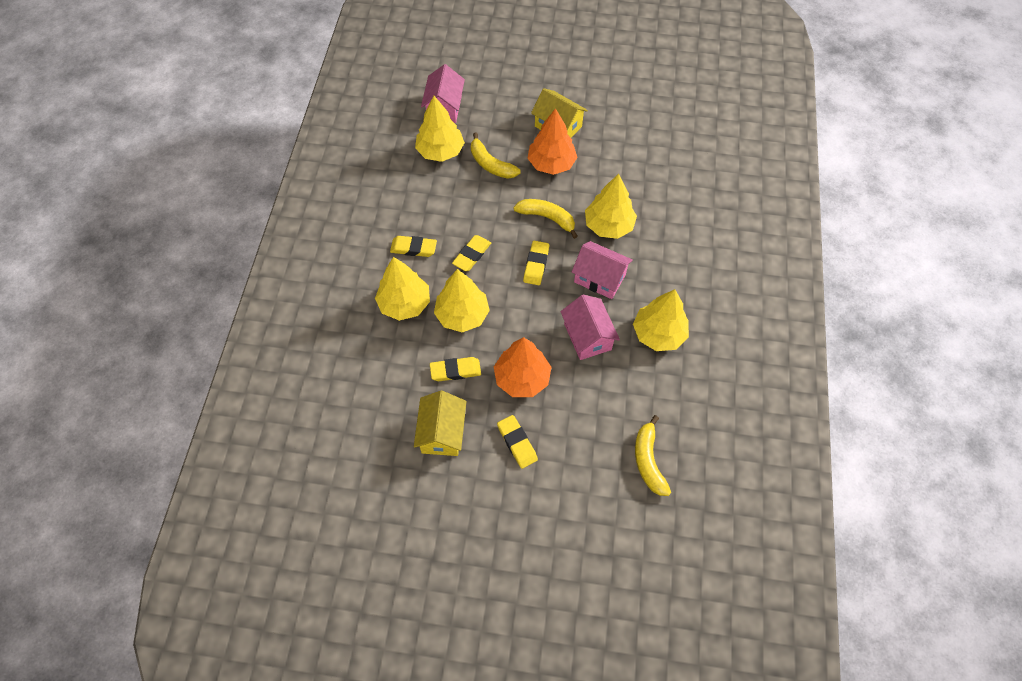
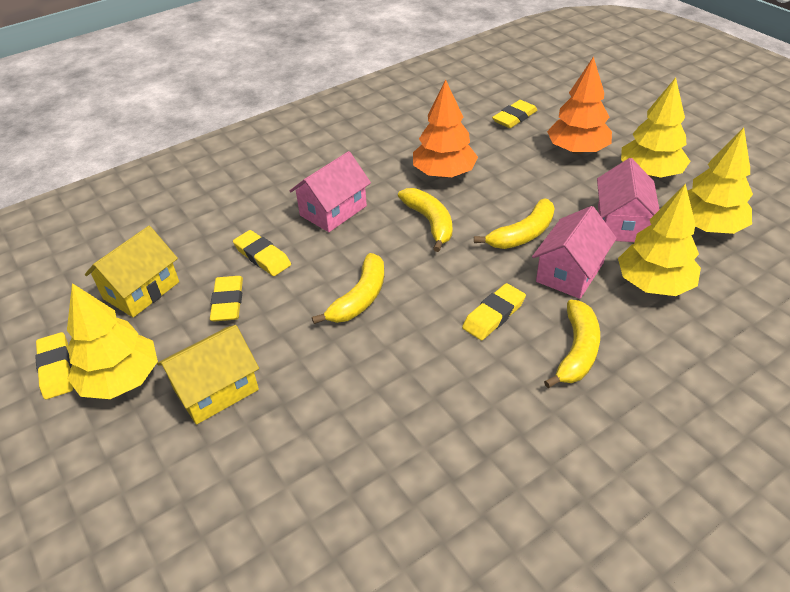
yellow banana: 3 -> 4
yellow tree: 5 -> 4

